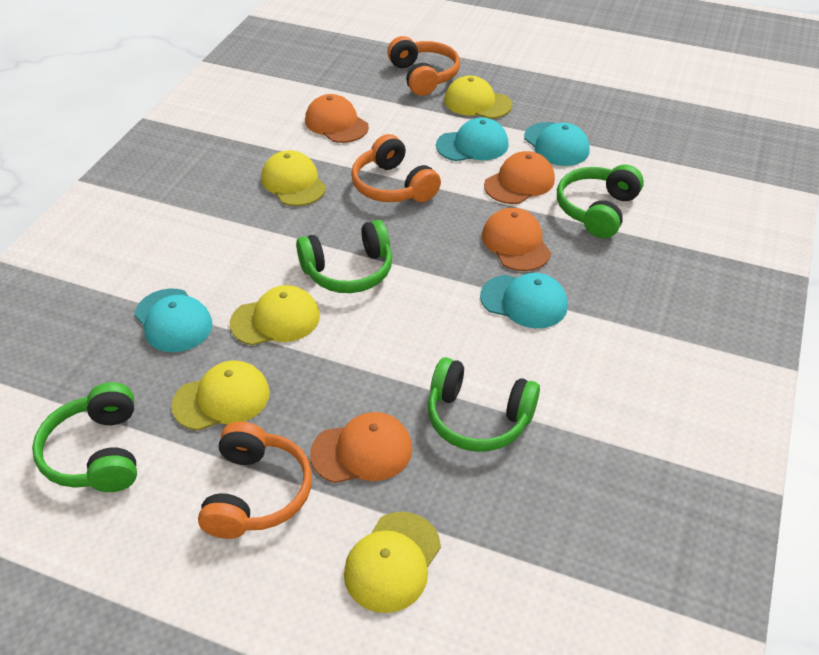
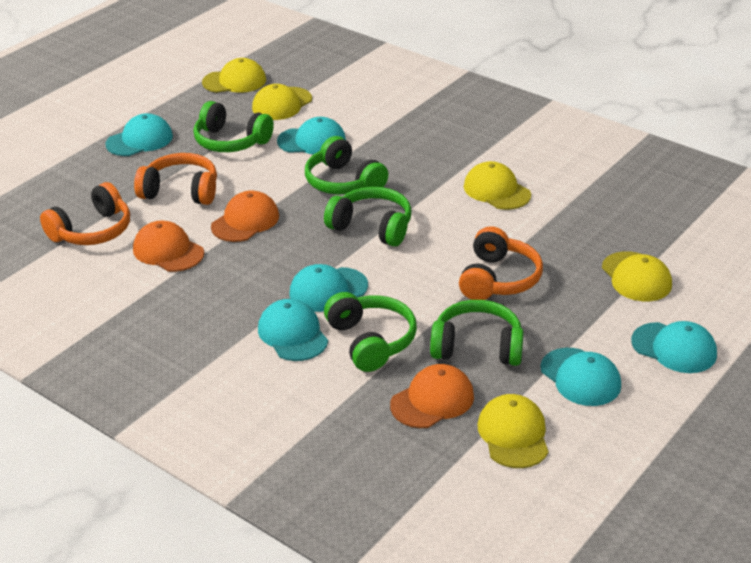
green headphones: 4 -> 5
orange cap: 4 -> 3
turquoise cap: 4 -> 6

